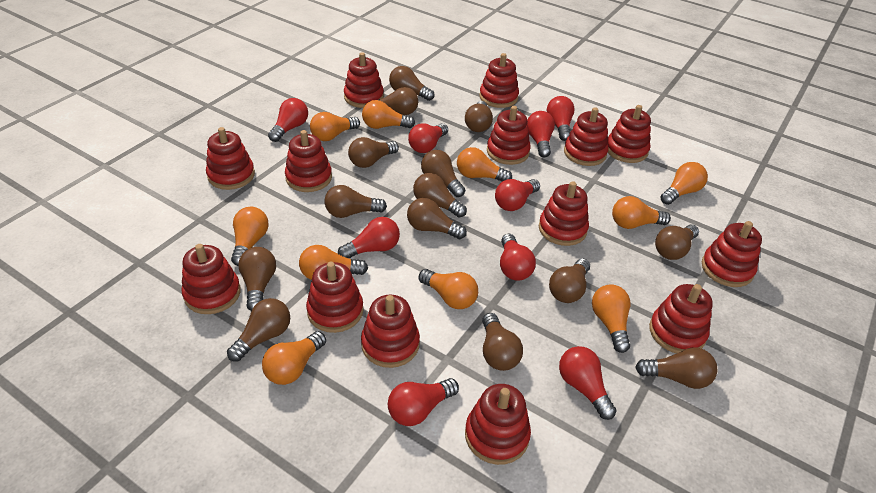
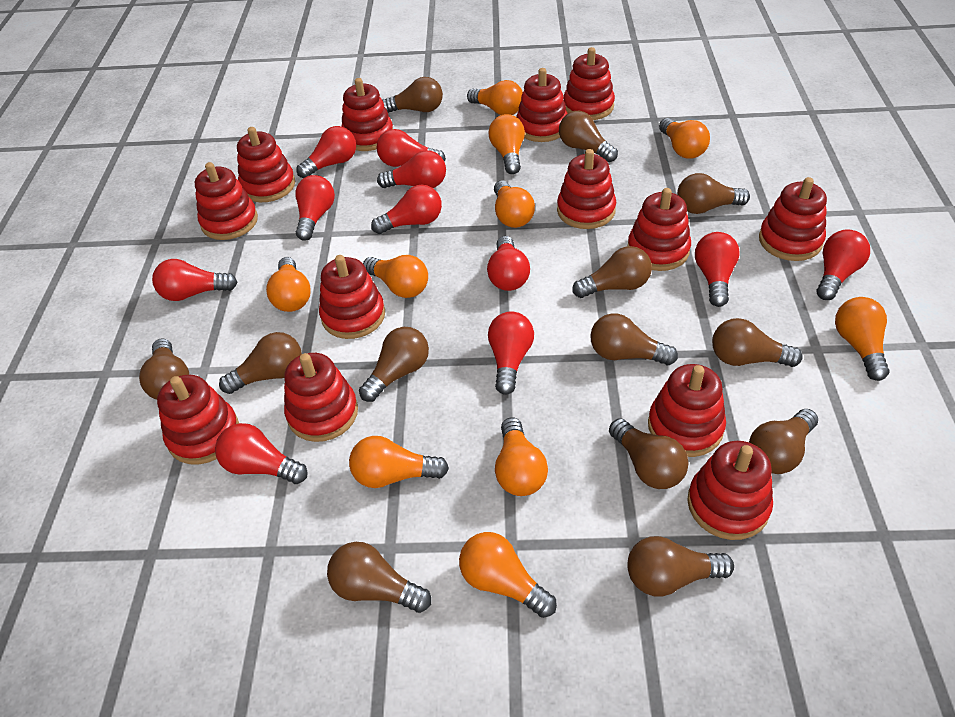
brown light bulb: 14 -> 13
red light bulb: 9 -> 11
red stacking toy: 14 -> 13

